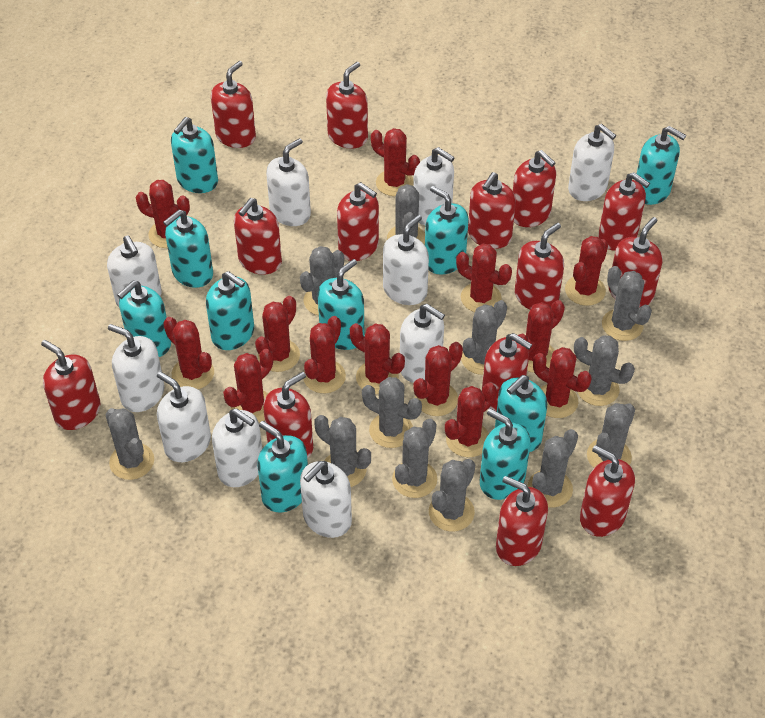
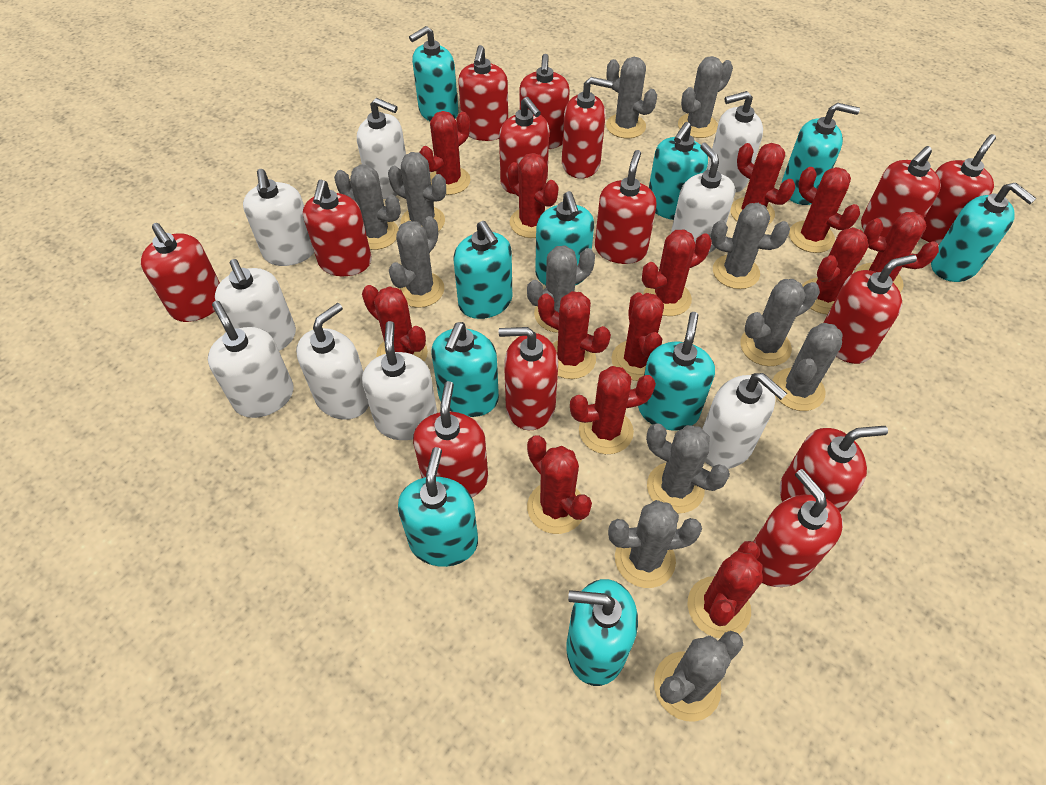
white soap dispenser: 10 -> 9

